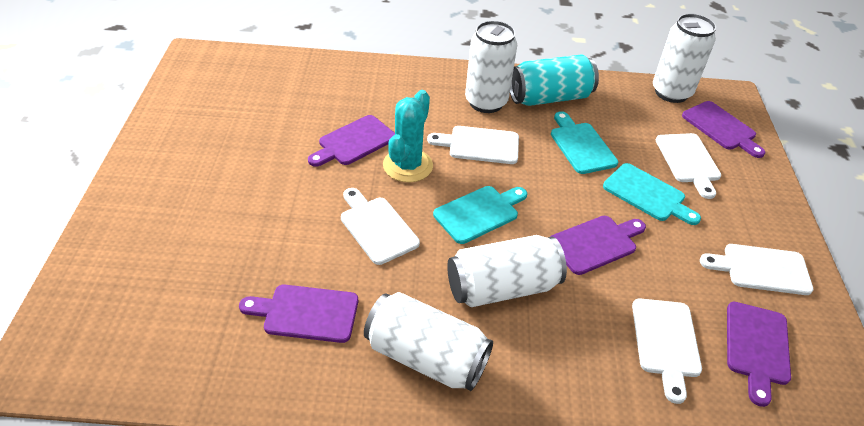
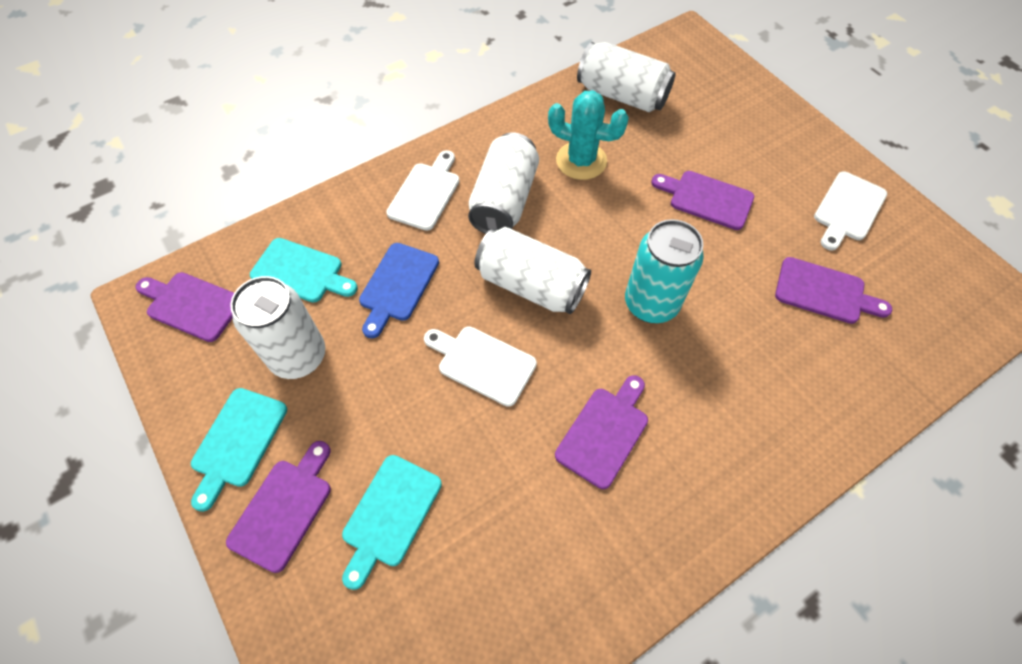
blue cutting board: 0 -> 1
white cutting board: 5 -> 3

